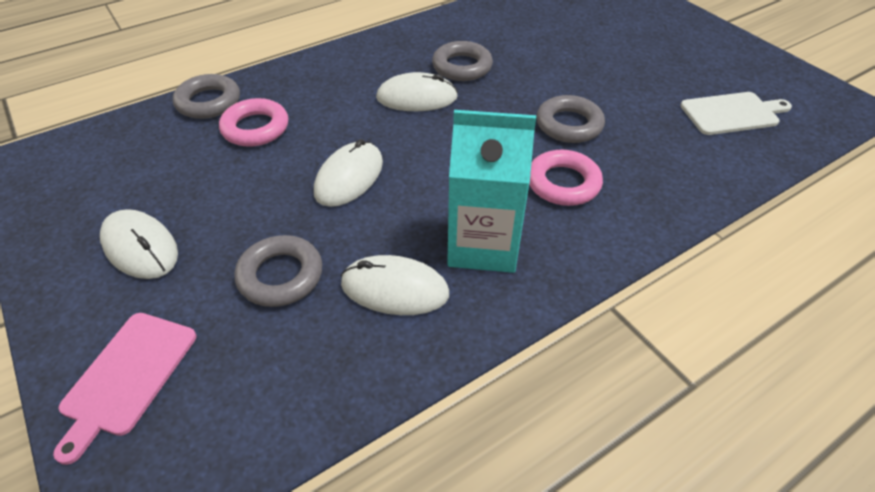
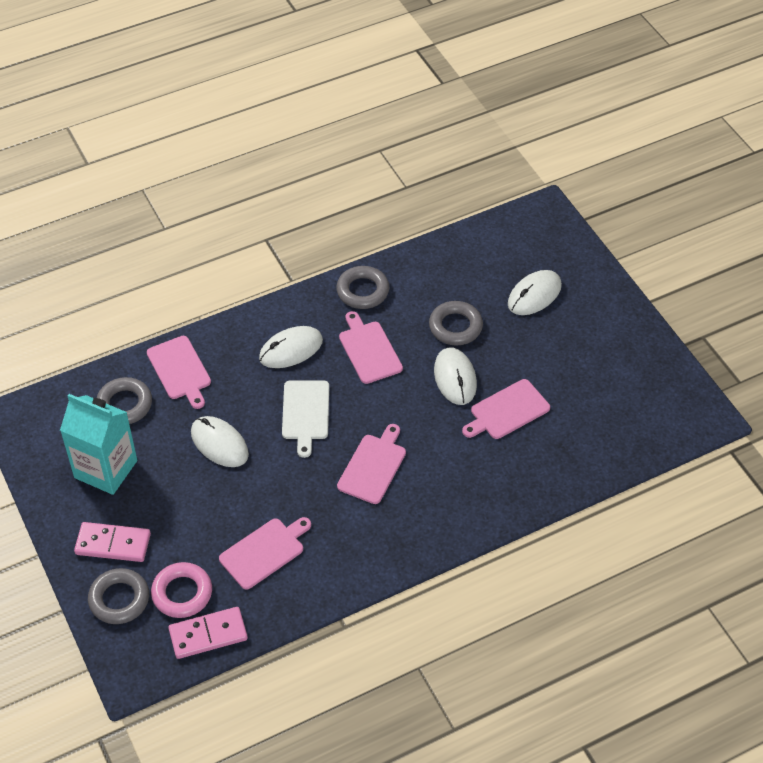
pink cutting board: 1 -> 5
pink domino: 0 -> 2
pink ring: 2 -> 1

